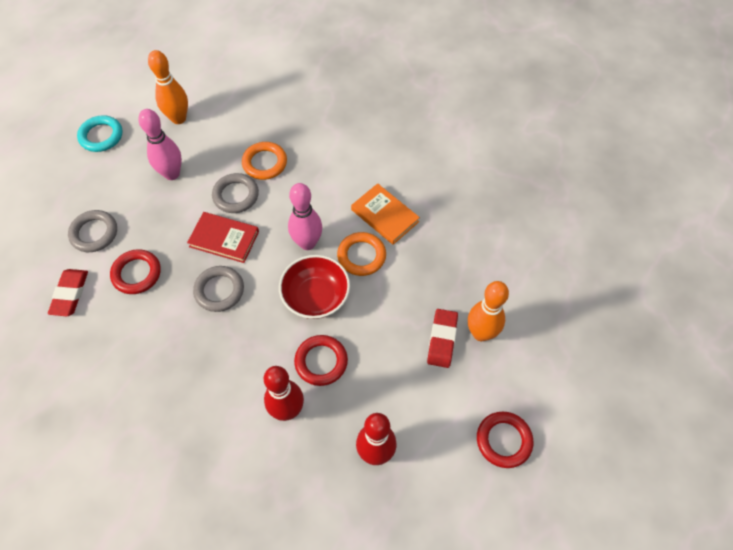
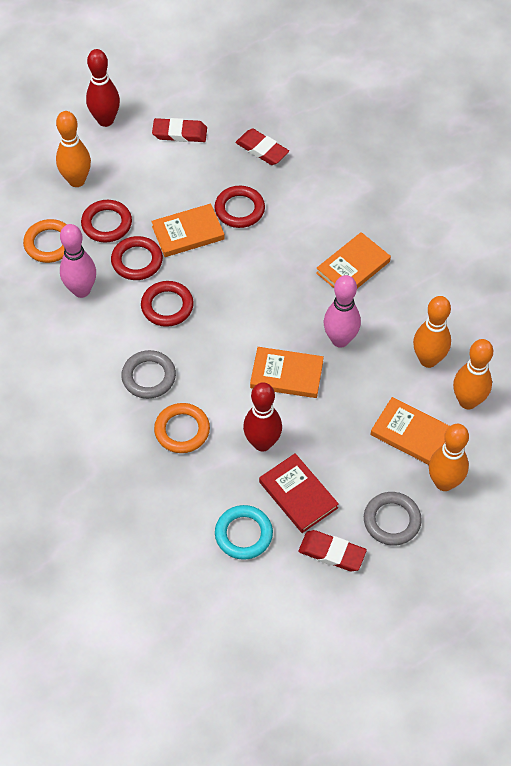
grey ring: 3 -> 2
orange book: 1 -> 4
orange bowling pin: 2 -> 4
red bowl: 1 -> 0
red eraser: 2 -> 3
red ring: 3 -> 4

